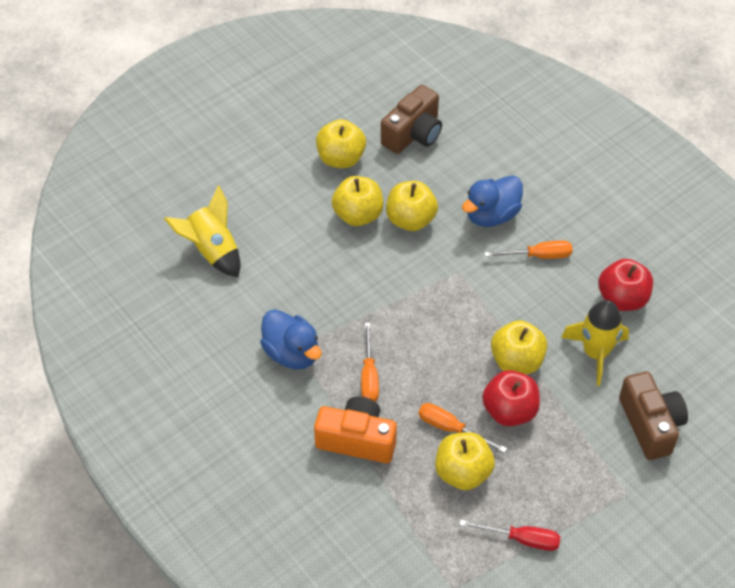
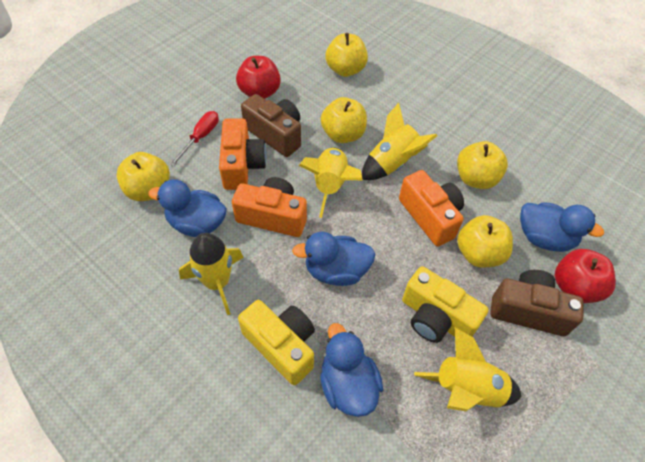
blue duck: 2 -> 4
orange camera: 1 -> 3
orange screwdriver: 3 -> 0
yellow camera: 0 -> 2
yellow rocket: 2 -> 4

